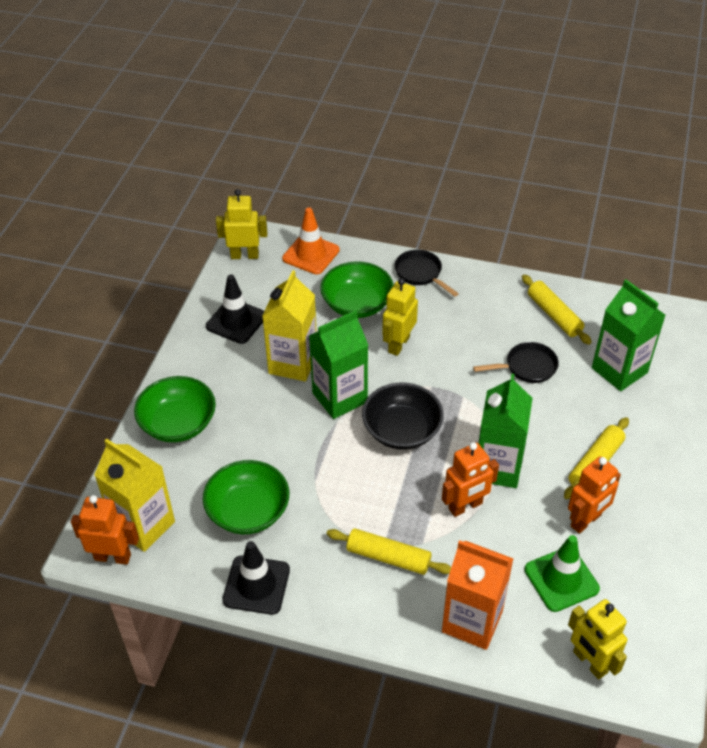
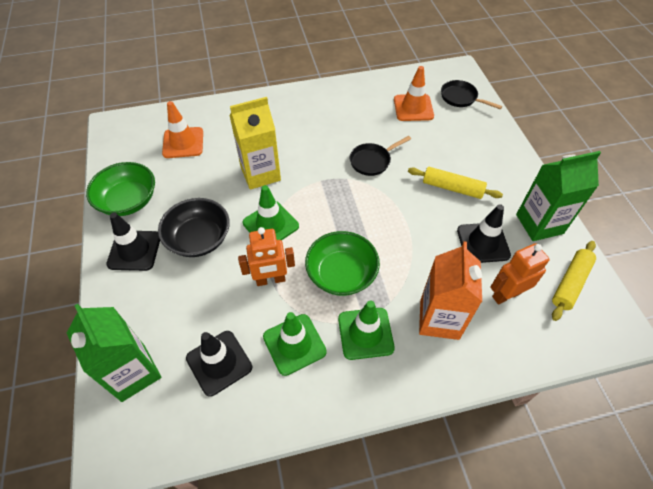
black traffic cone: 2 -> 3
green bowl: 3 -> 2
green carton: 3 -> 2
green traffic cone: 1 -> 3
orange robot: 3 -> 2
orange traffic cone: 1 -> 2
yellow carton: 2 -> 1
yellow robot: 3 -> 0
yellow rolling pin: 3 -> 2

